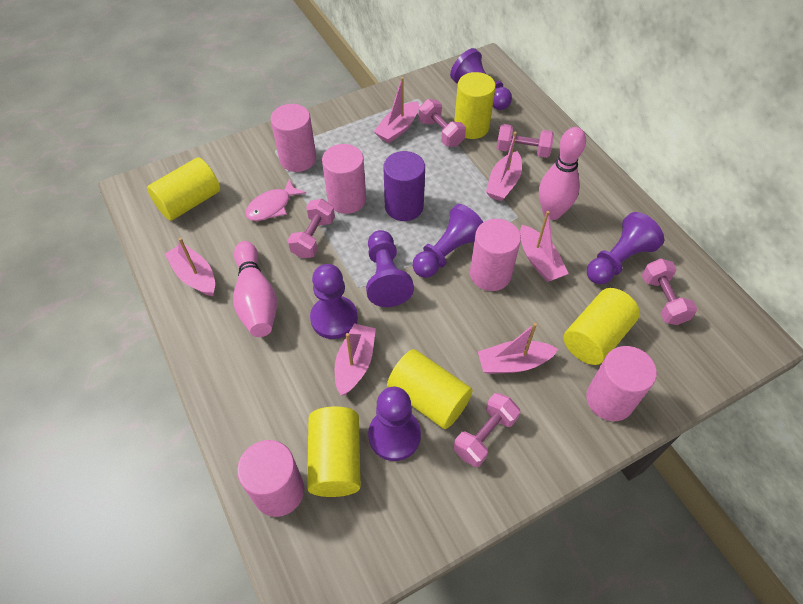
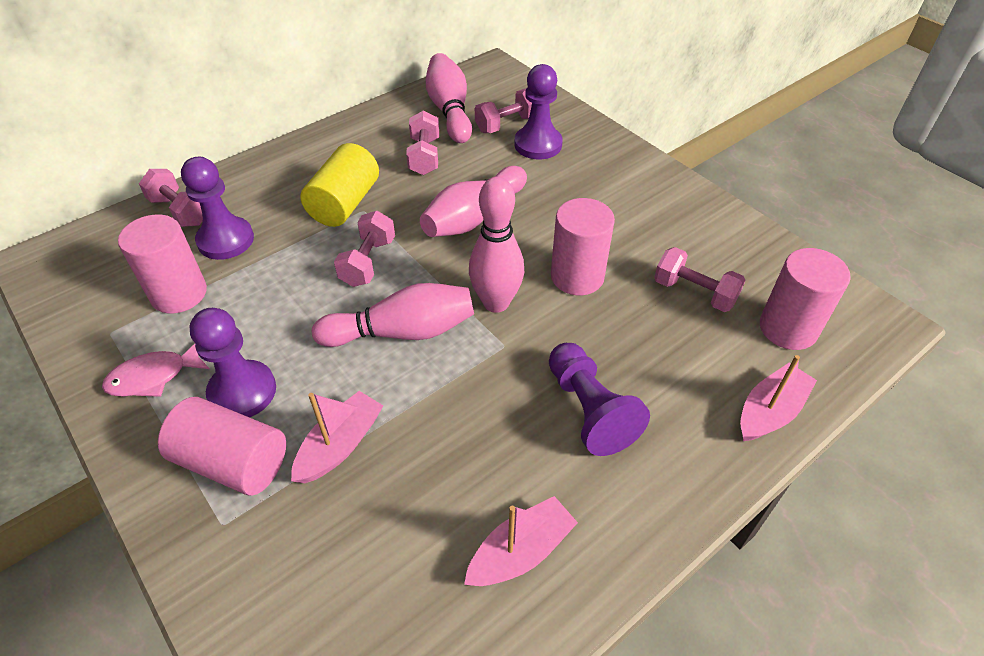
pink boat: 6 -> 3
pink bowling pin: 2 -> 4
pink cylinder: 5 -> 4
purple cylinder: 1 -> 0
purple pawn: 6 -> 4
yellow cylinder: 5 -> 1

